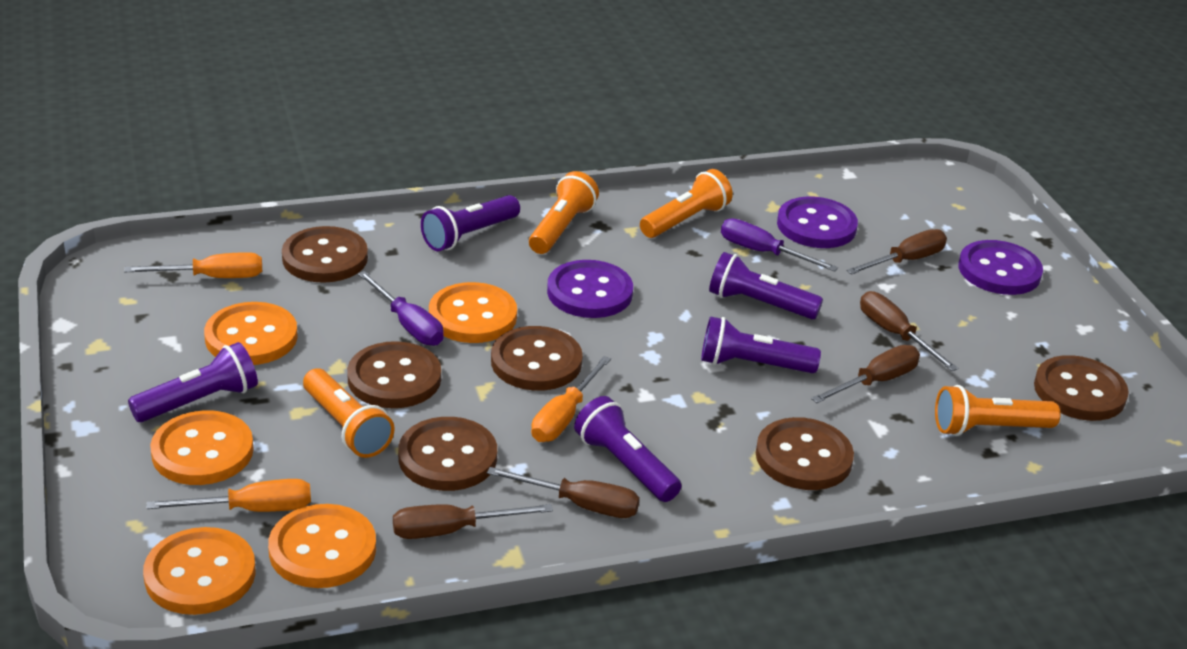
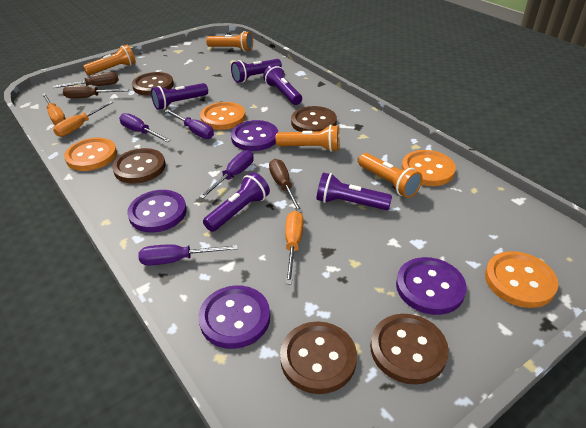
brown button: 6 -> 5
brown screwdriver: 5 -> 3
orange button: 5 -> 4
purple button: 3 -> 4
purple screwdriver: 2 -> 4

